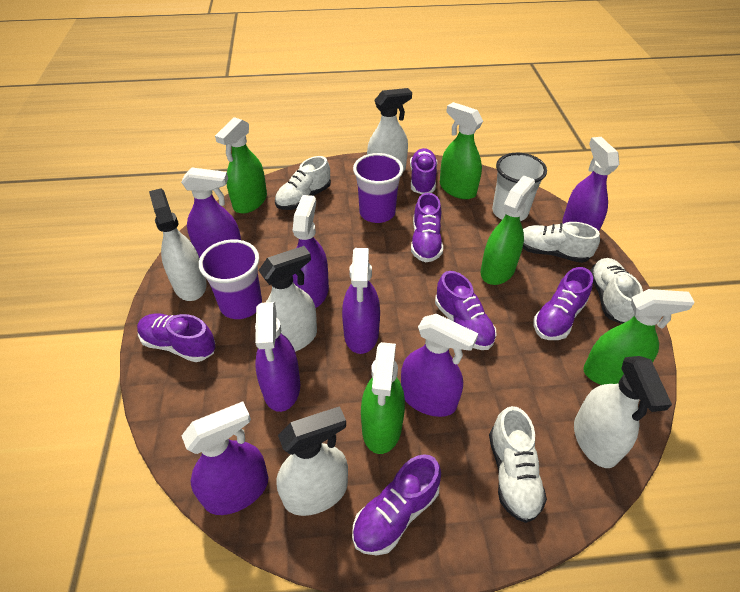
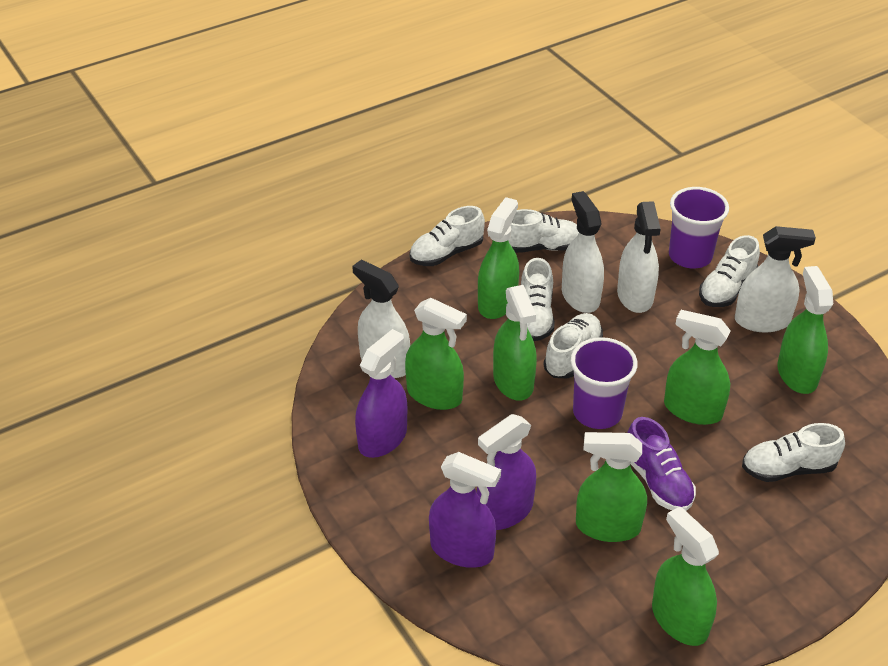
green spray bottle: 5 -> 7
purple shoe: 6 -> 1
purple spray bottle: 7 -> 3
white cup: 1 -> 0
white shoe: 4 -> 6
white spray bottle: 5 -> 4

